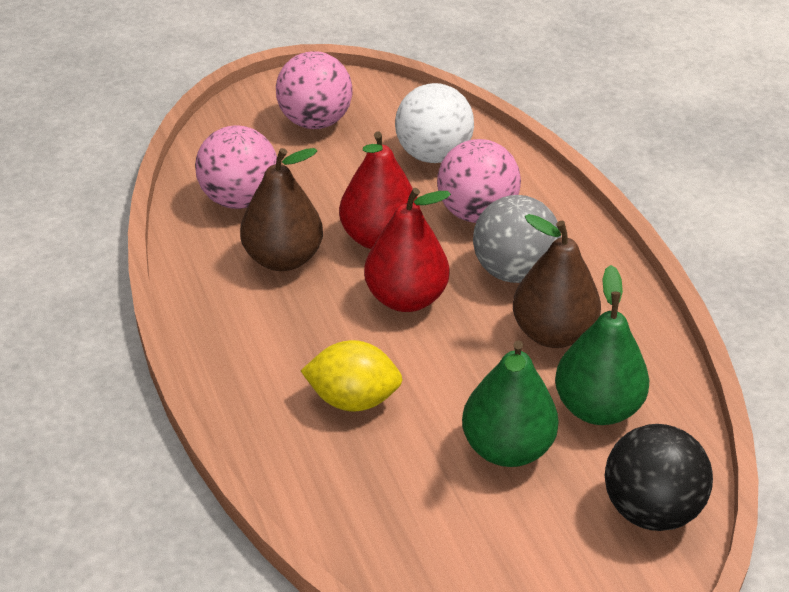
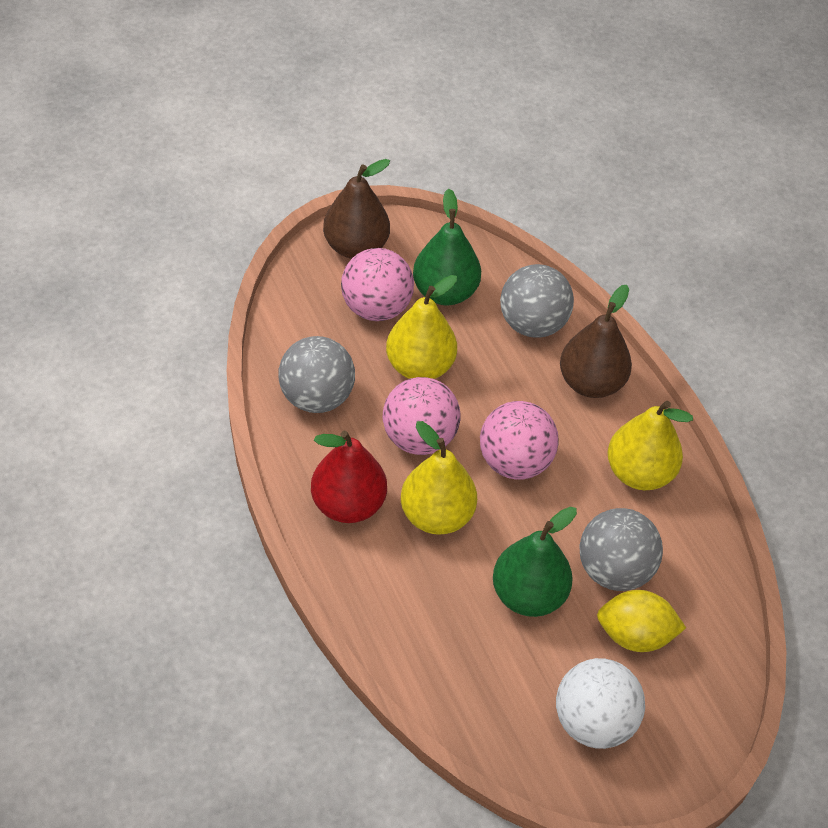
black ball: 1 -> 0
grey ball: 1 -> 3
red pear: 2 -> 1
yellow pear: 0 -> 3

